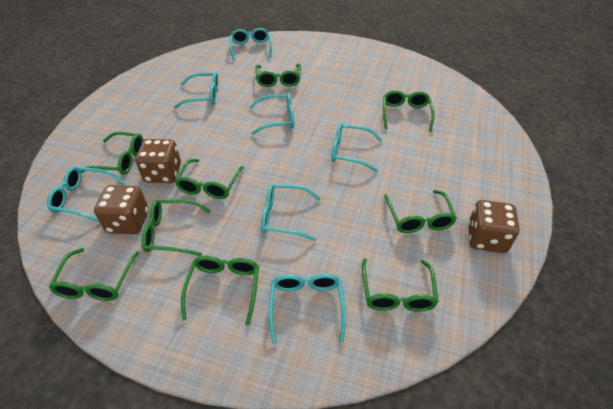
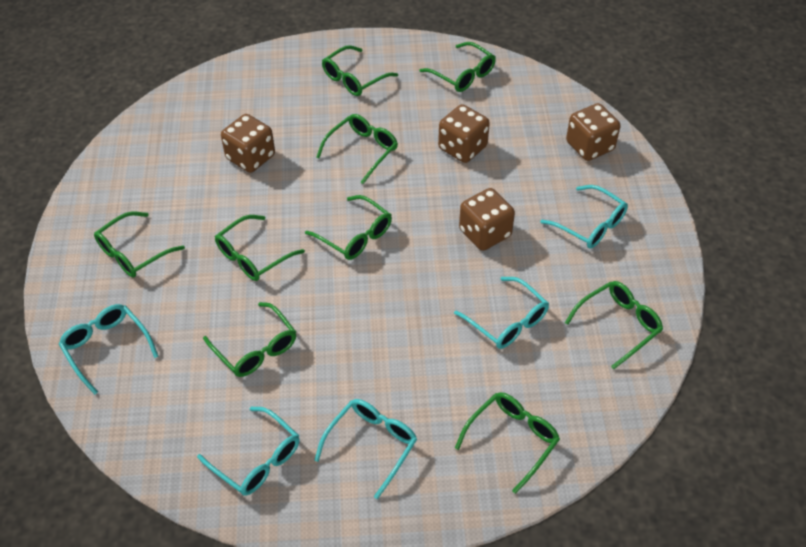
brown dice: 3 -> 4
turquoise glasses: 7 -> 5

